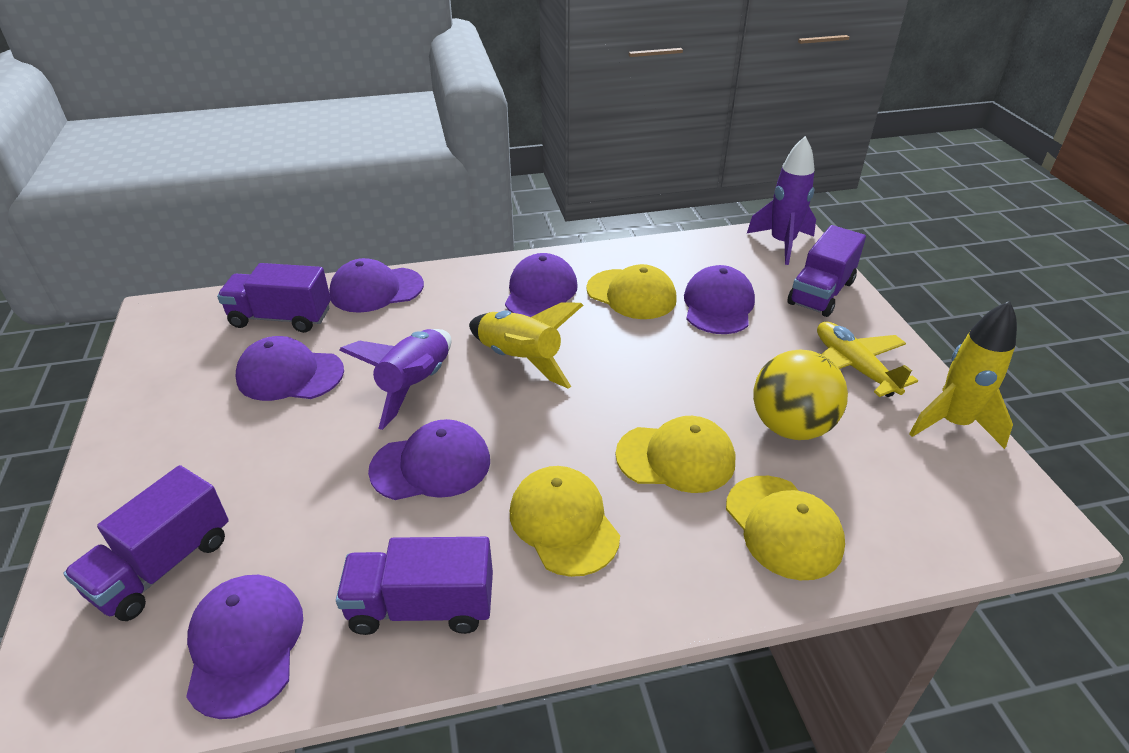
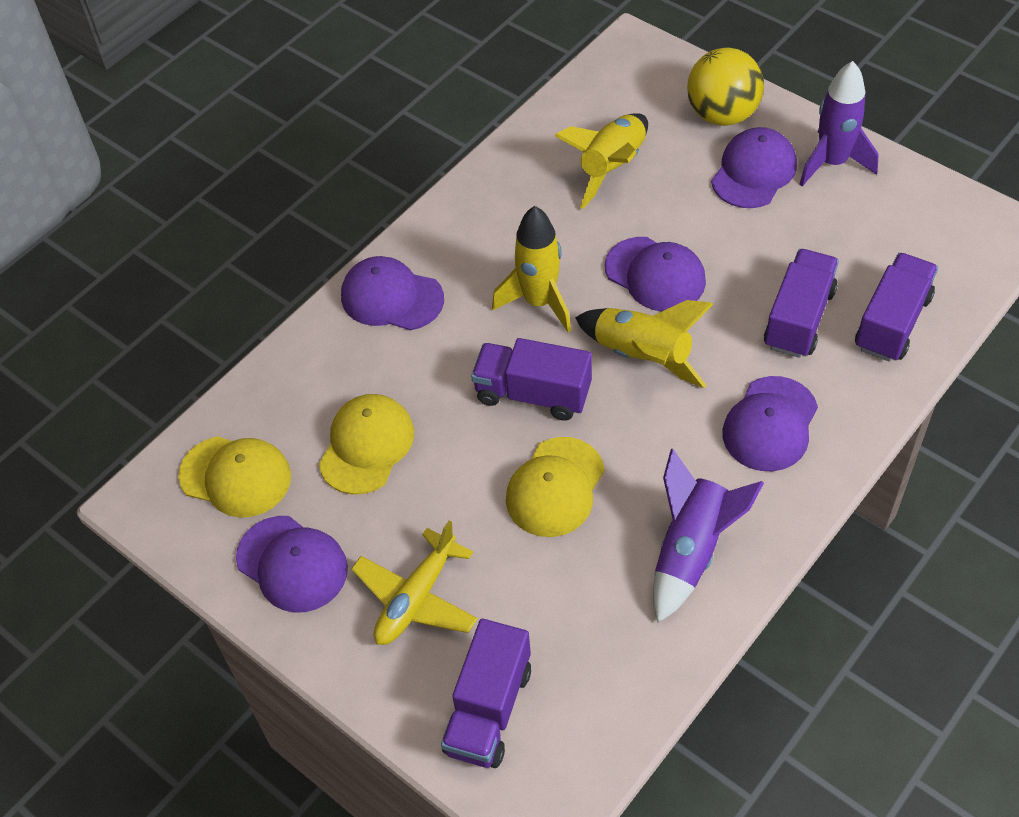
purple cap: 6 -> 5
yellow cap: 4 -> 3
yellow rocket: 2 -> 3

